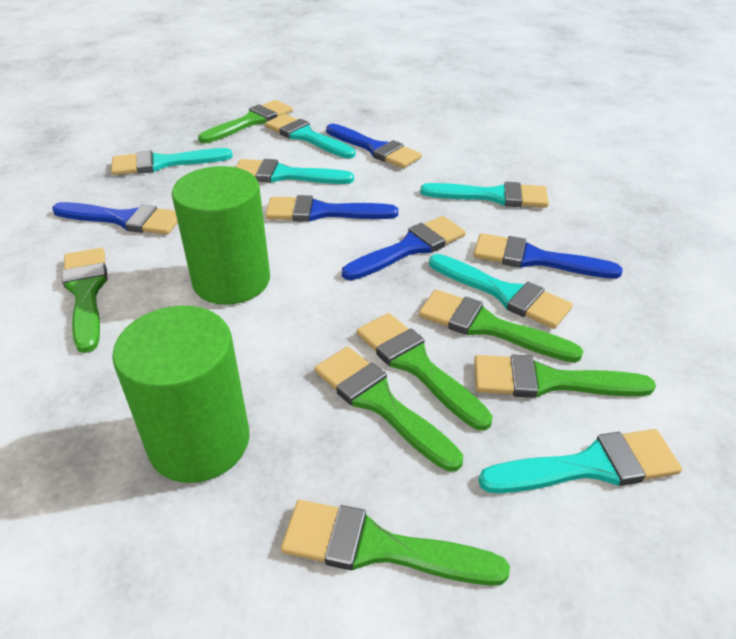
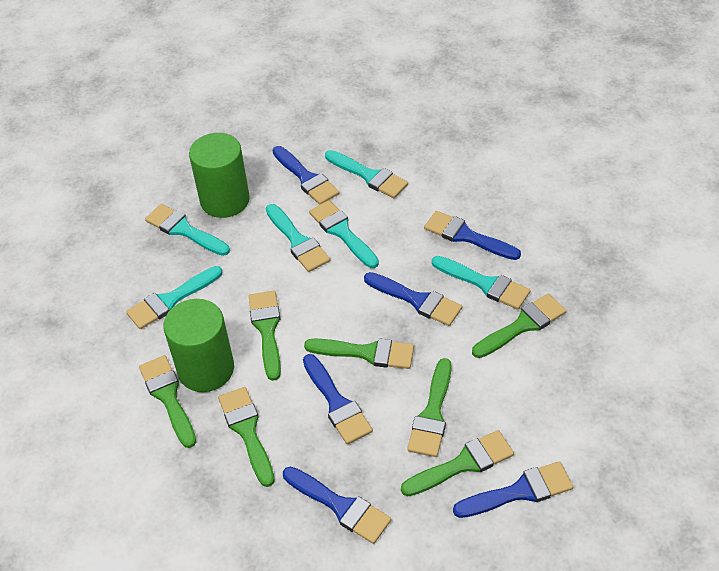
blue brush: 5 -> 6

